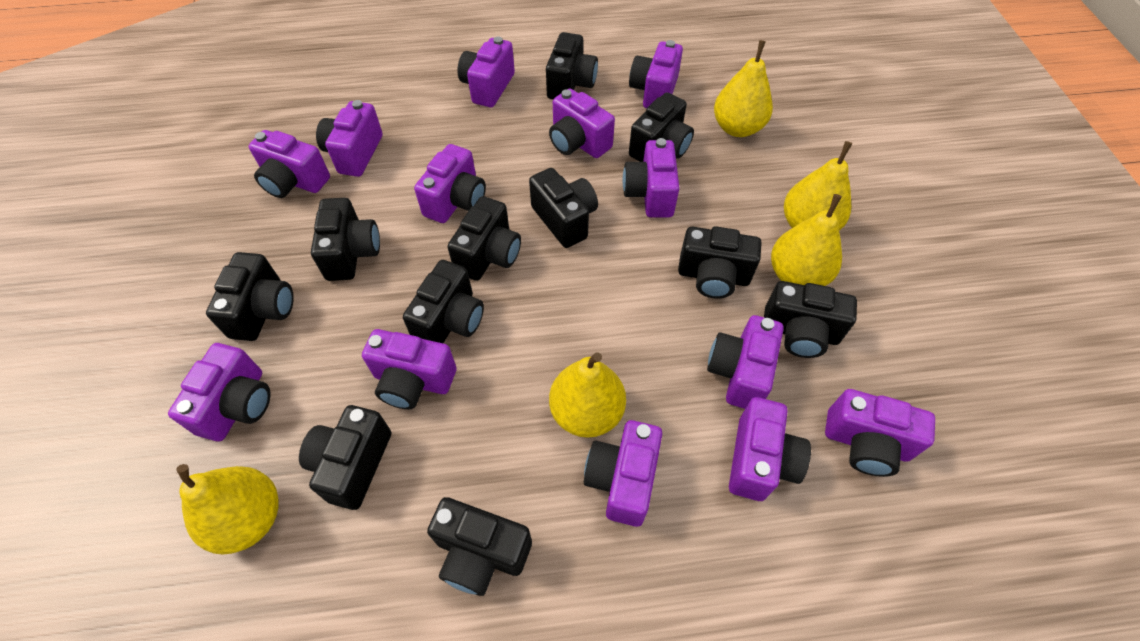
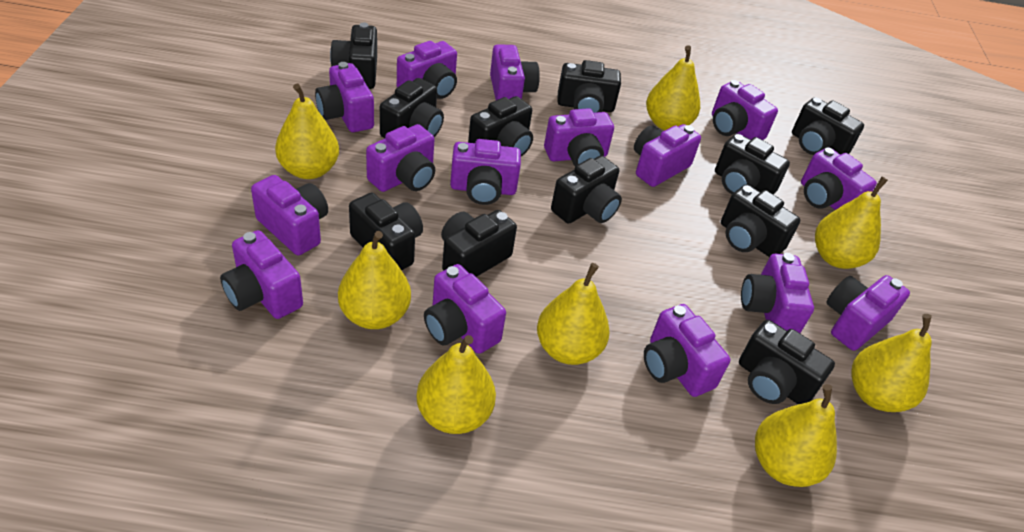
purple camera: 13 -> 15
yellow pear: 5 -> 8

